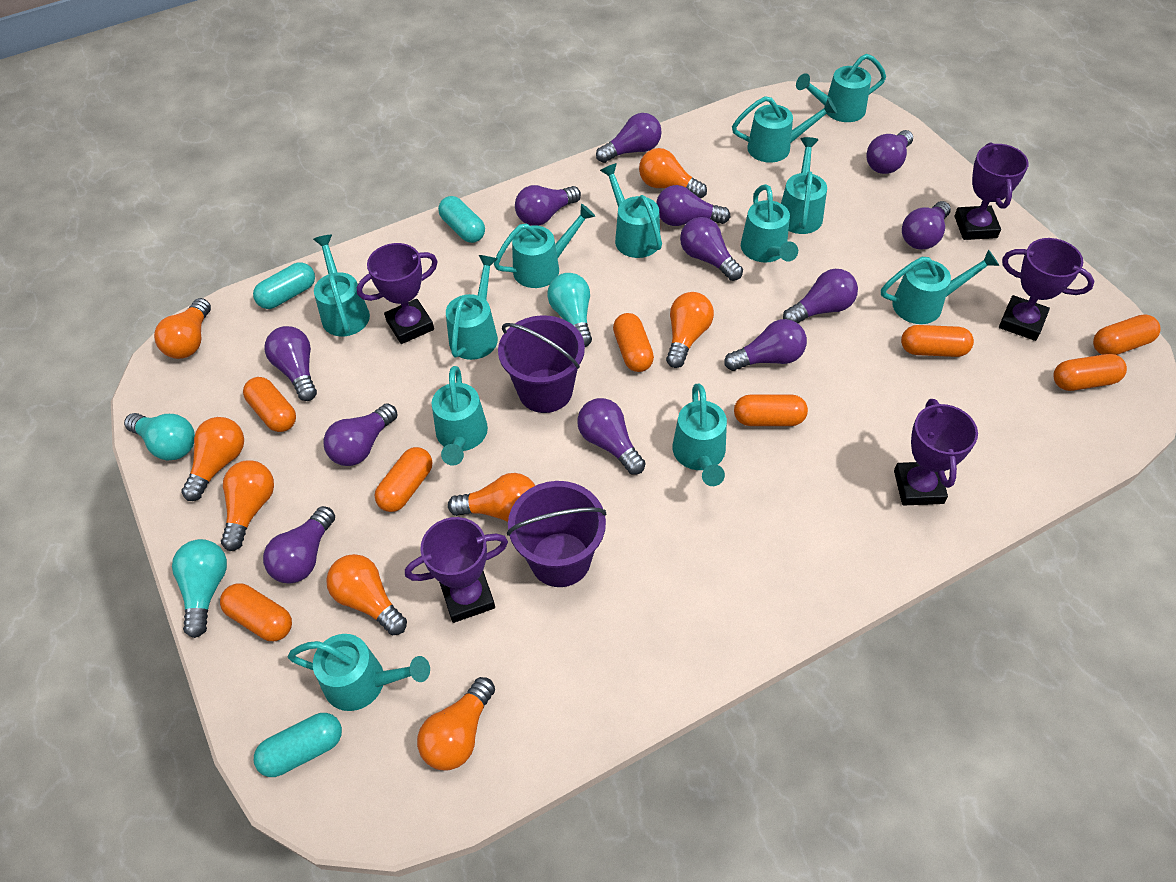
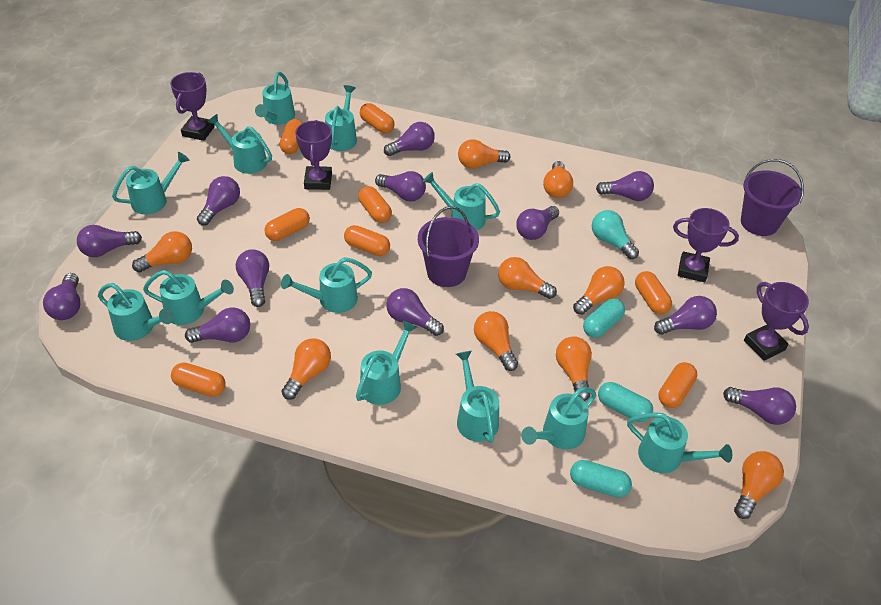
orange light bulb: 8 -> 9
purple trophy: 5 -> 4
turquoise light bulb: 3 -> 1

